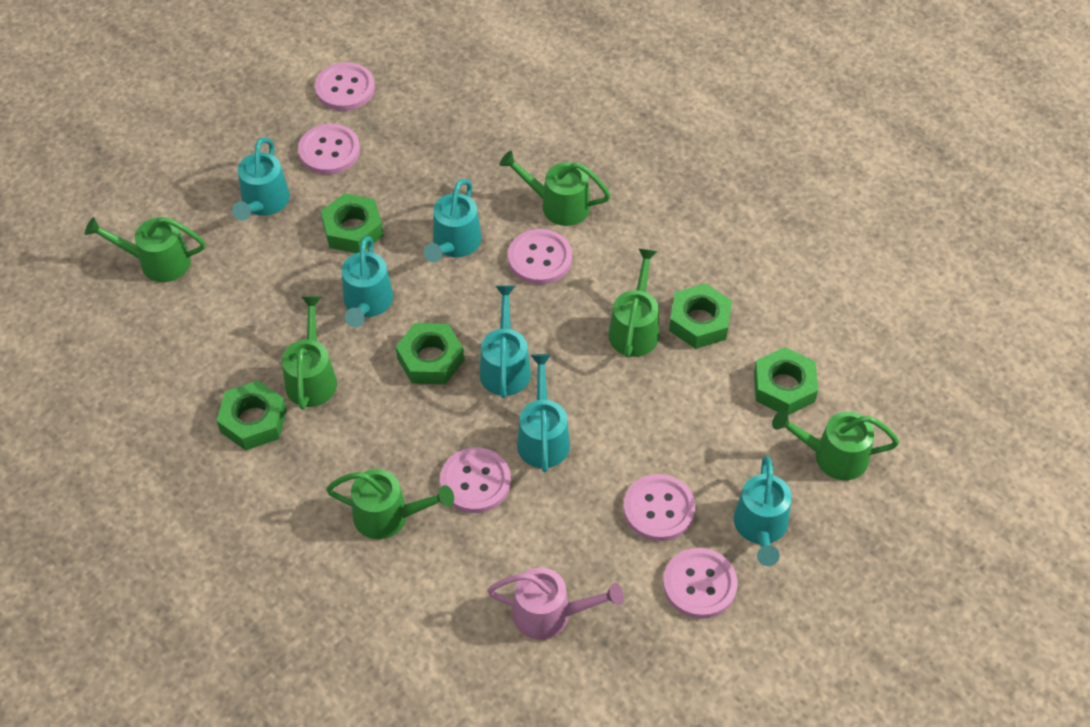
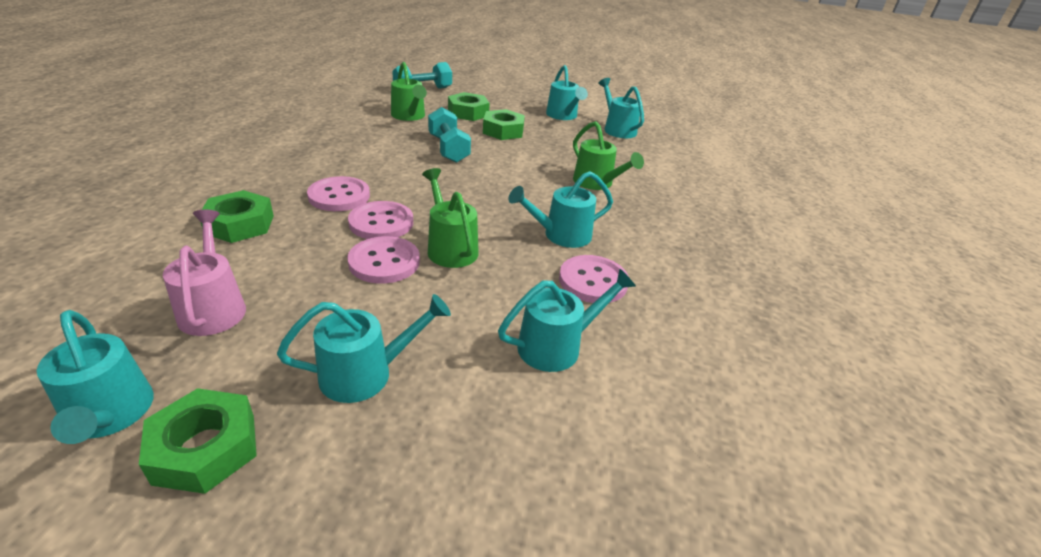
green nut: 5 -> 4
green watering can: 6 -> 3
pink button: 6 -> 4
turquoise dumbbell: 0 -> 2

